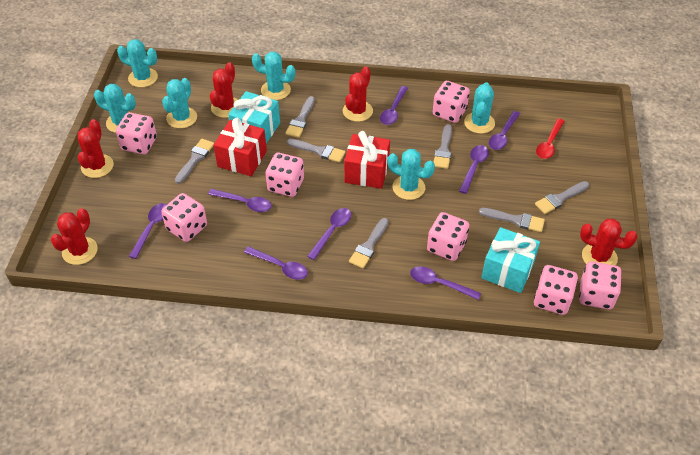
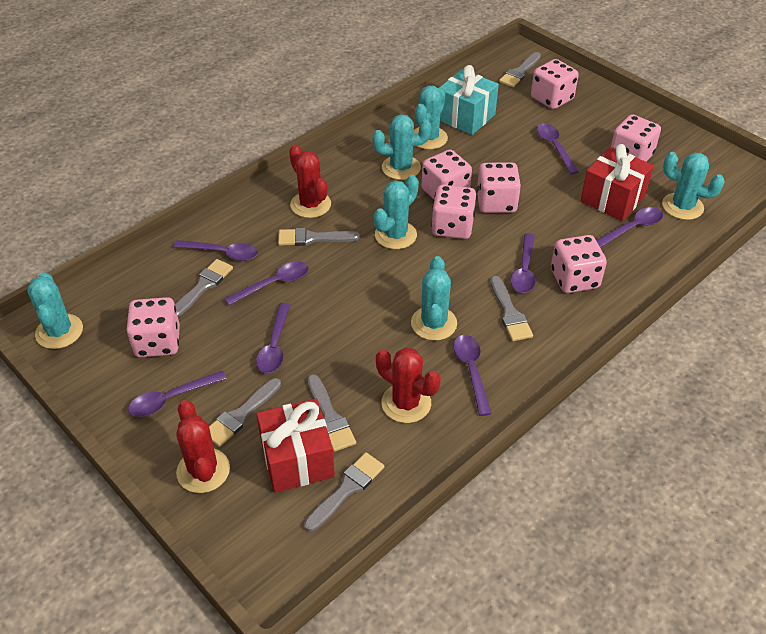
red cactus: 5 -> 3
red spoon: 1 -> 0
turquoise gift: 2 -> 1

